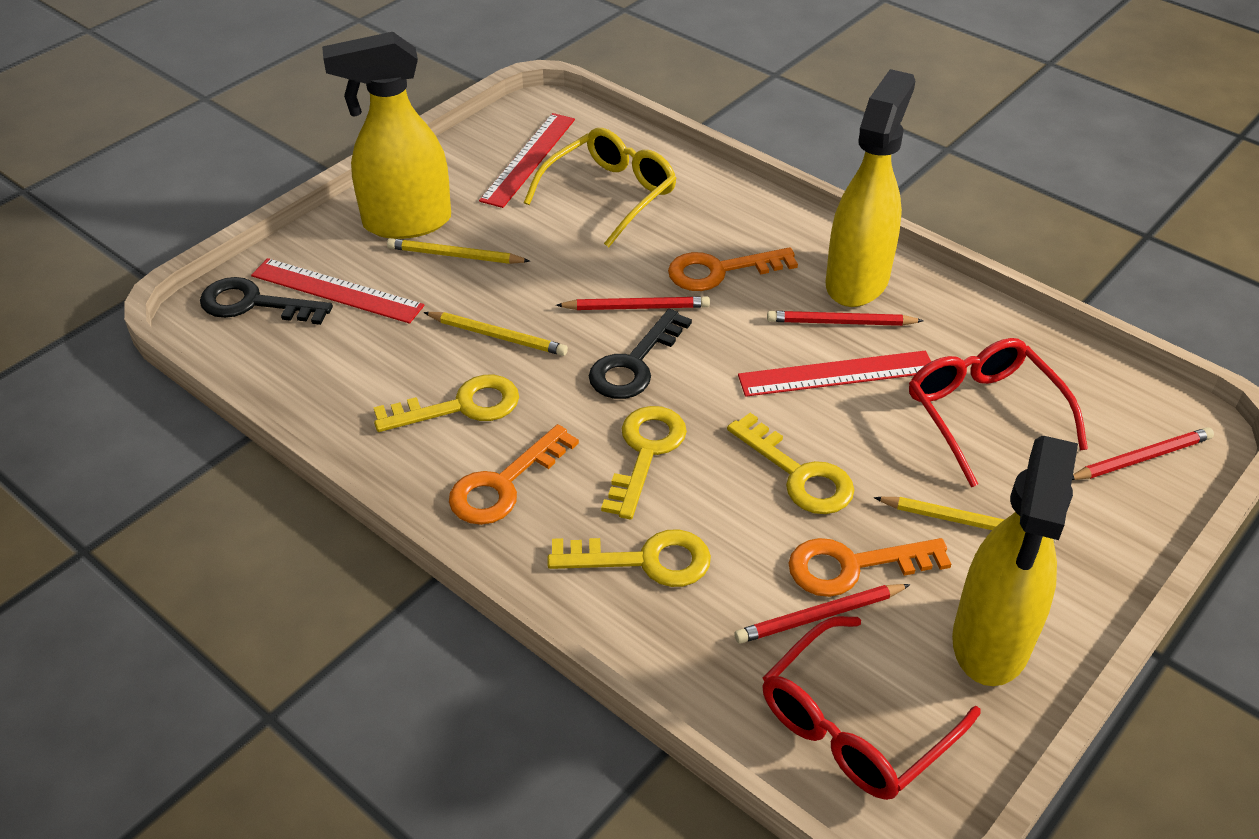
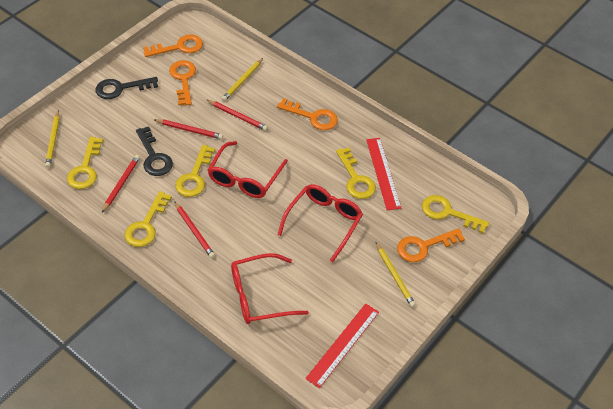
orange key: 3 -> 4
red glasses: 2 -> 3
red ruler: 3 -> 2
yellow glasses: 1 -> 0
yellow key: 4 -> 5
yellow spray bottle: 3 -> 0

